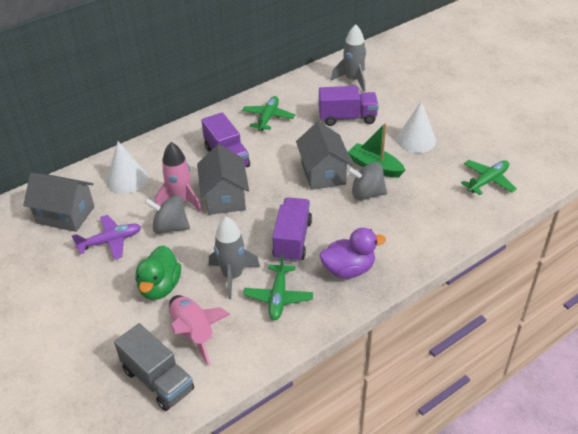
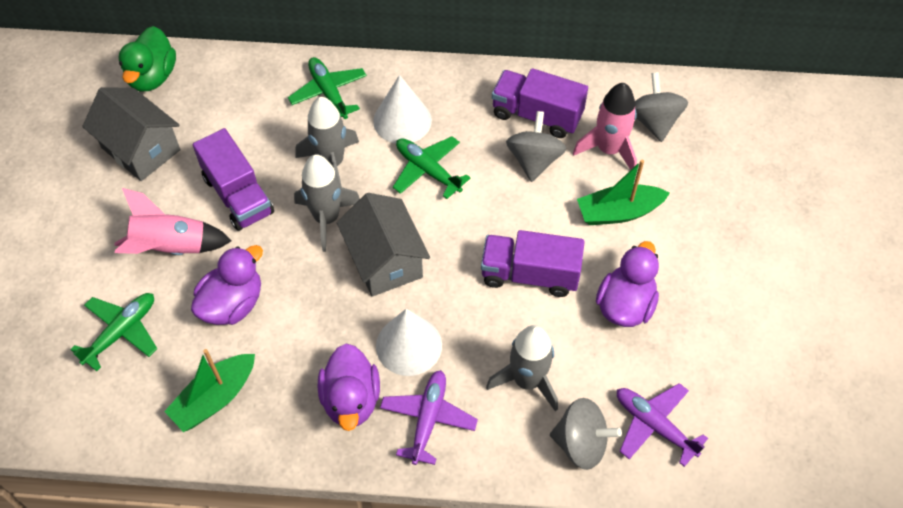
green boat: 1 -> 2
grey house: 3 -> 2
grey rocket: 2 -> 3
grey spinning top: 2 -> 3
grey truck: 1 -> 0
purple duck: 1 -> 3
purple plane: 1 -> 2

